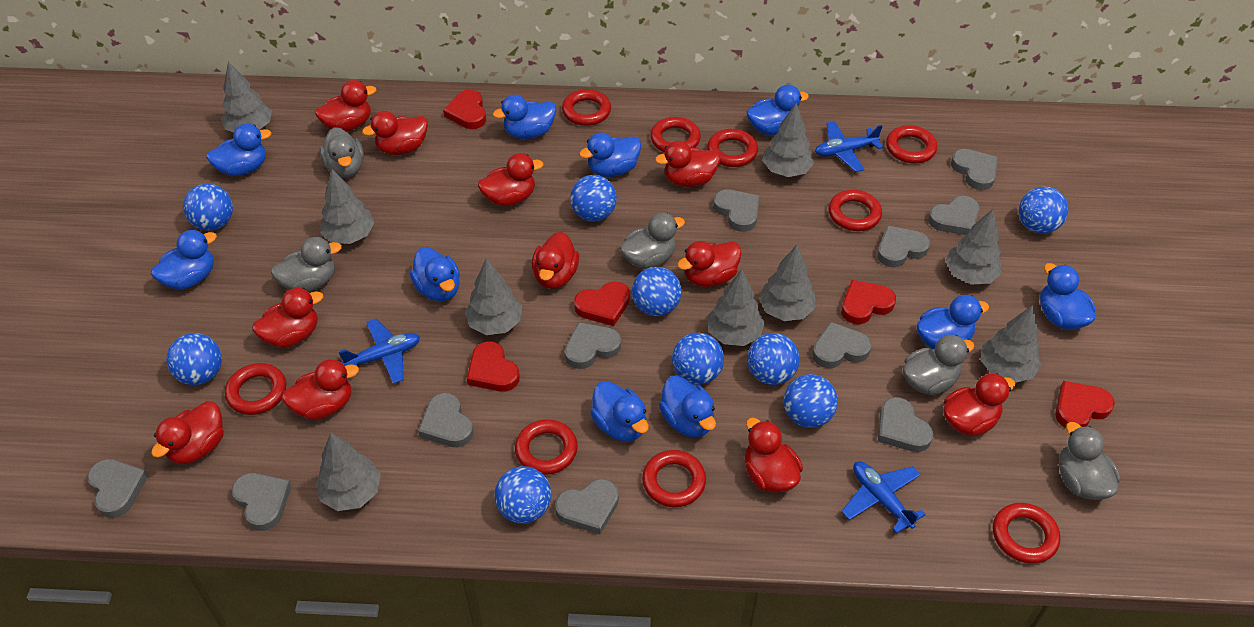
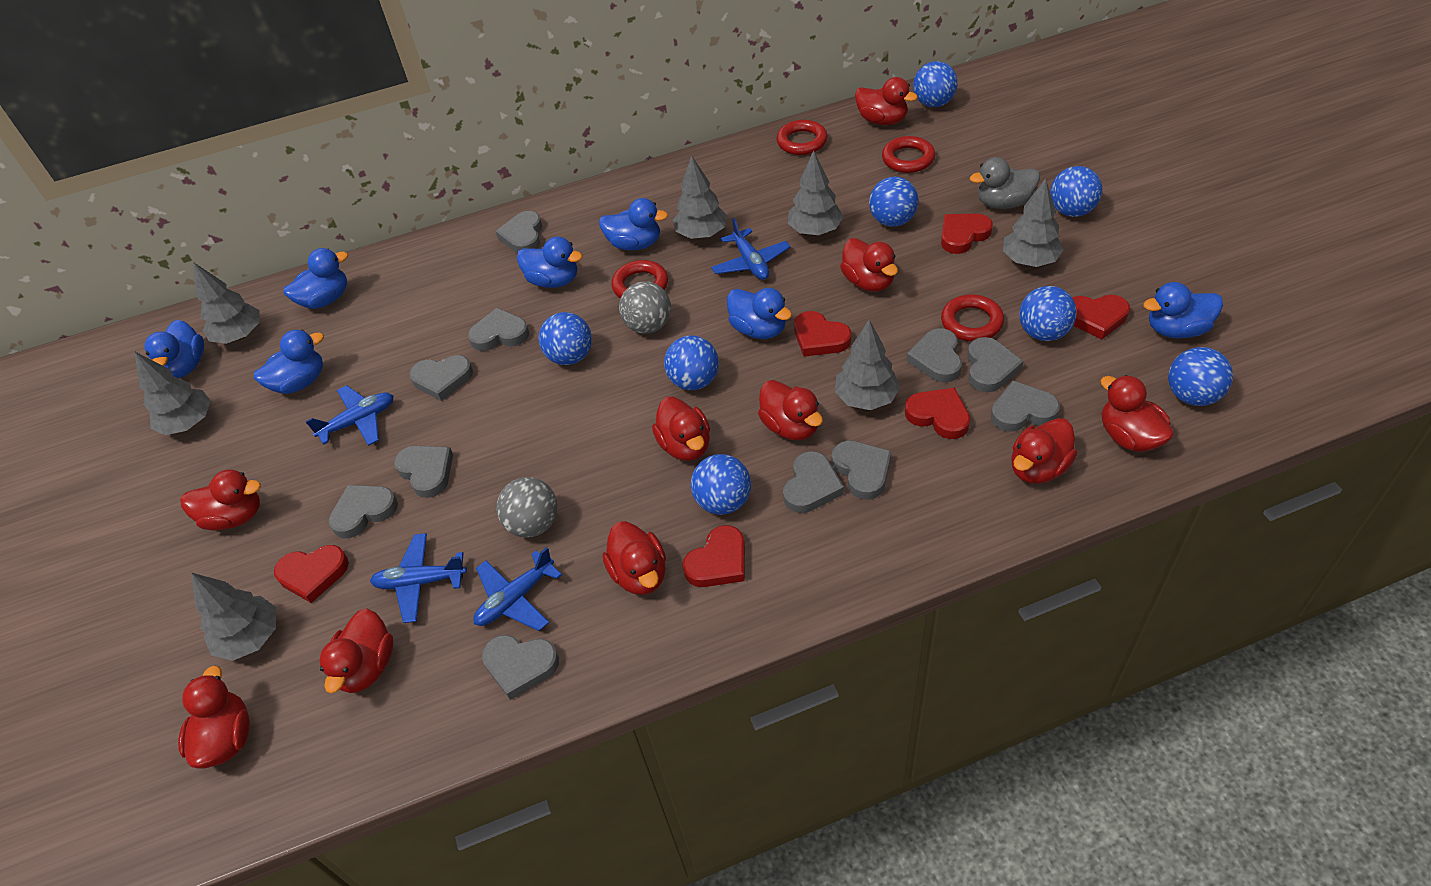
blue ball: 9 -> 8
blue duck: 10 -> 7
blue plane: 3 -> 4
grey ball: 0 -> 2
grey duck: 5 -> 1
grey tree: 9 -> 7
red duck: 11 -> 10
red heart: 5 -> 6
red ring: 9 -> 4

